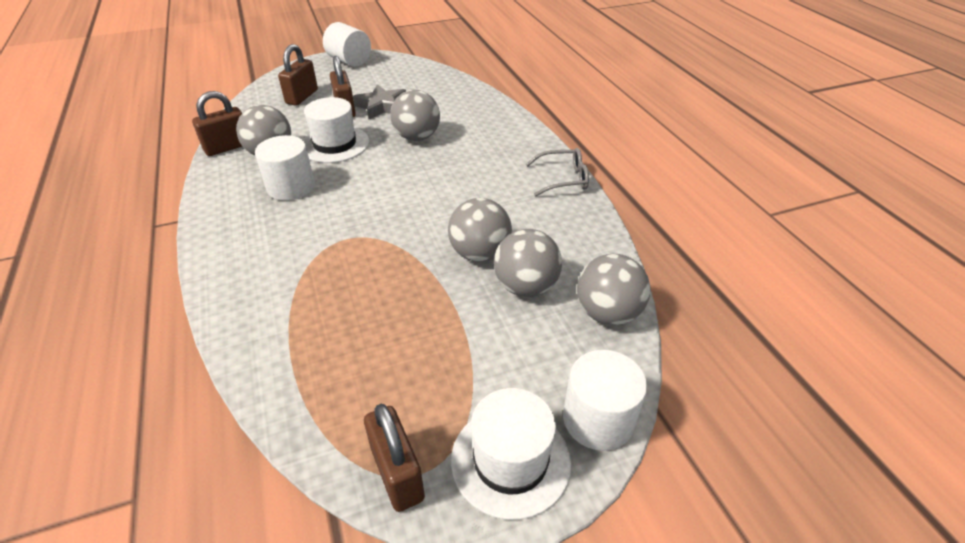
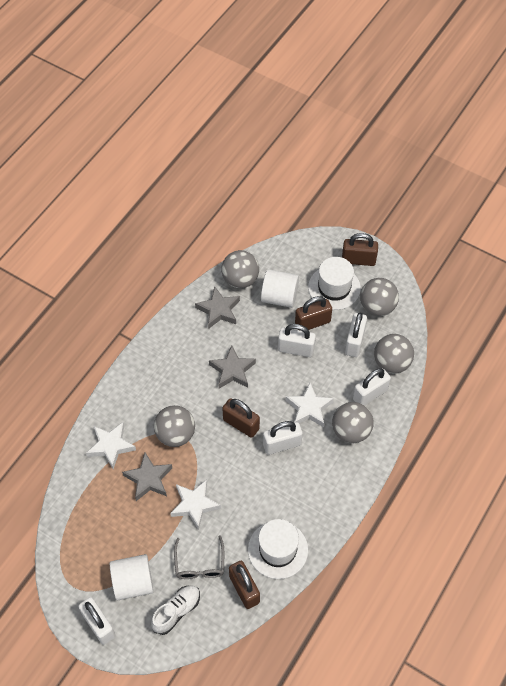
grey star: 1 -> 3
white cylinder: 3 -> 2
white padlock: 0 -> 5
white shoe: 0 -> 1
white star: 0 -> 3

